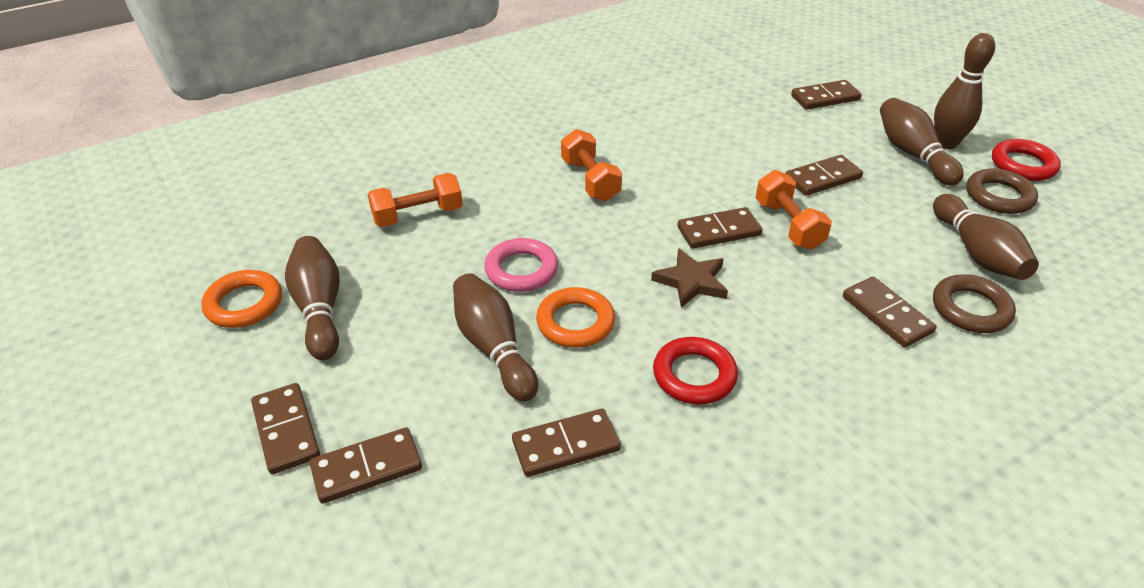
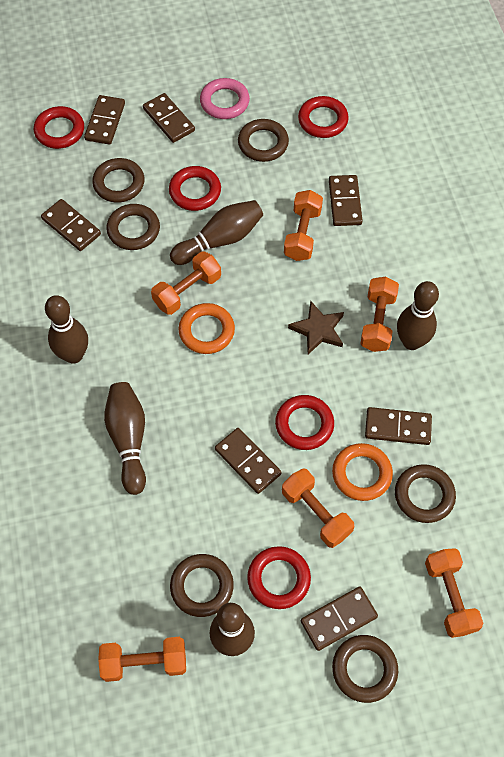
brown ring: 2 -> 6
orange dumbbell: 3 -> 6
red ring: 2 -> 5

